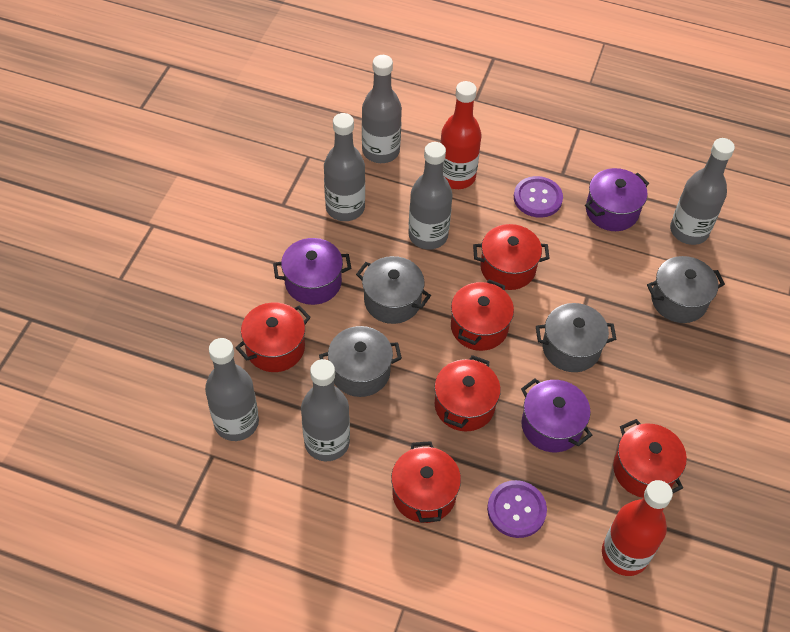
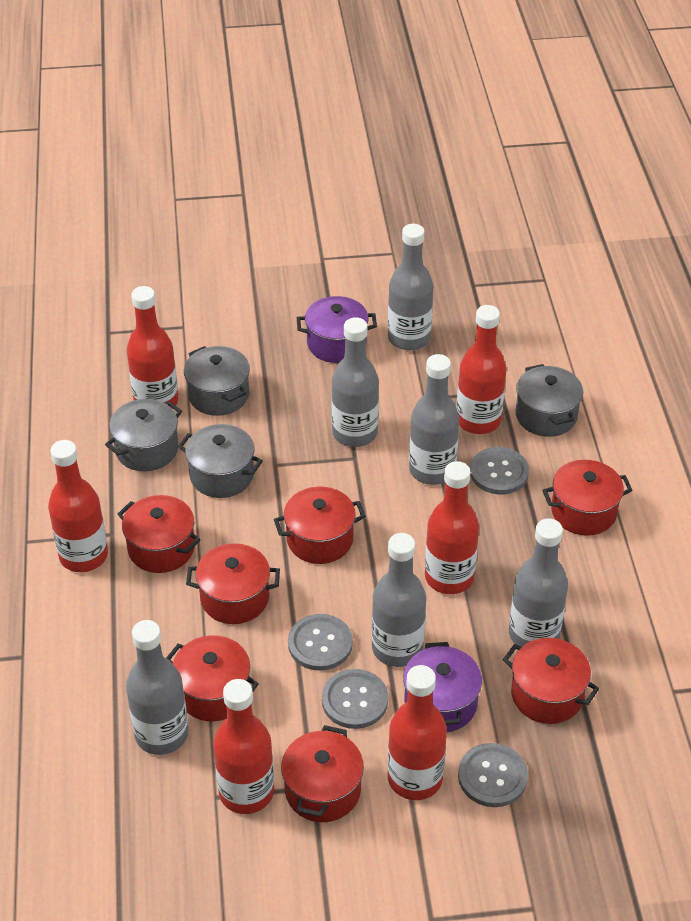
grey button: 0 -> 4
purple button: 2 -> 0
purple pot: 3 -> 2
red bottle: 2 -> 6
red pot: 6 -> 7

